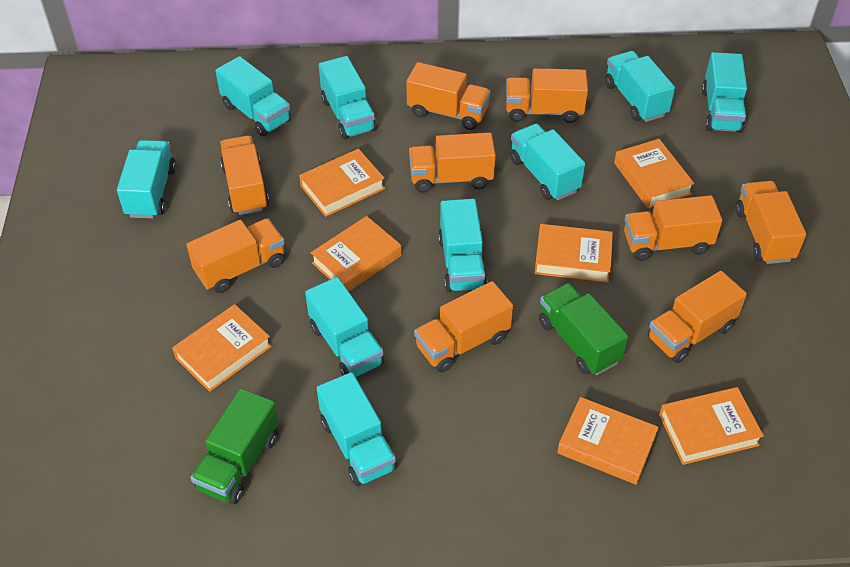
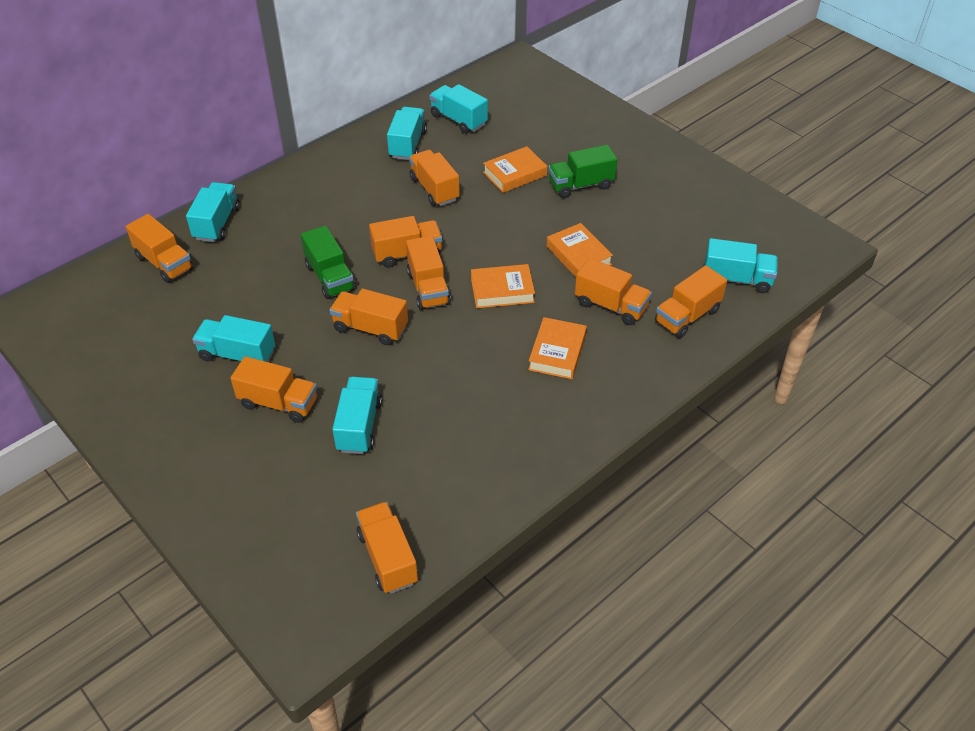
orange book: 7 -> 4
turquoise truck: 9 -> 6

